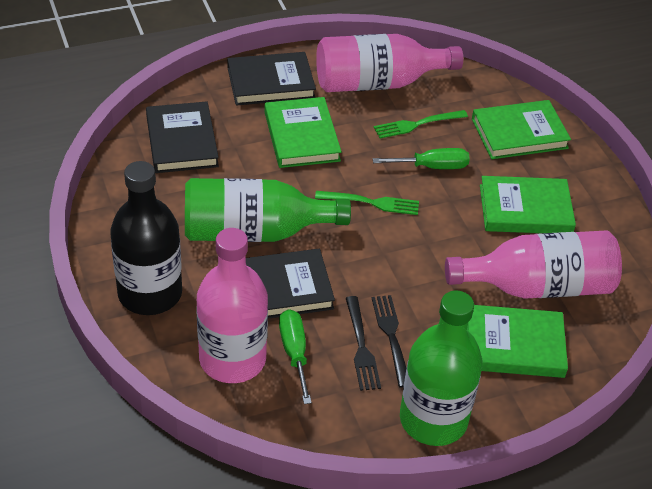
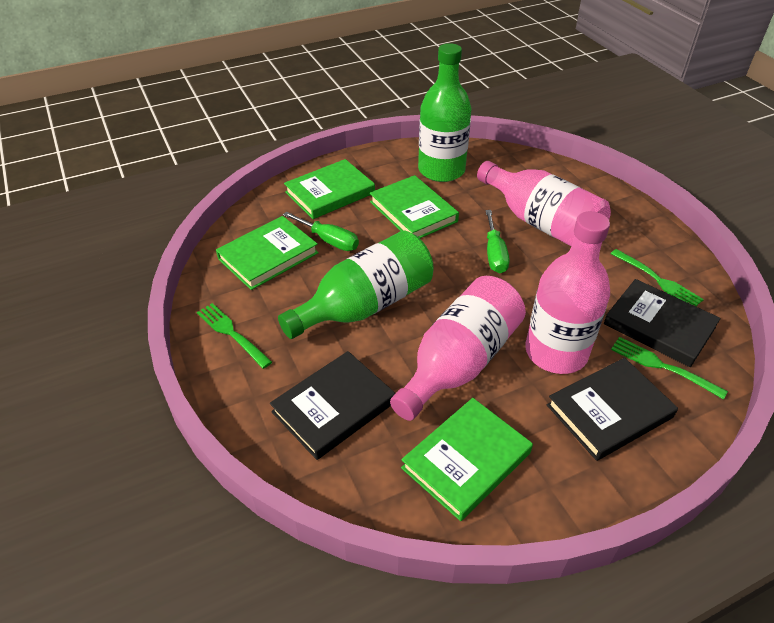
black bottle: 1 -> 0
black fork: 2 -> 0
green fork: 2 -> 3

